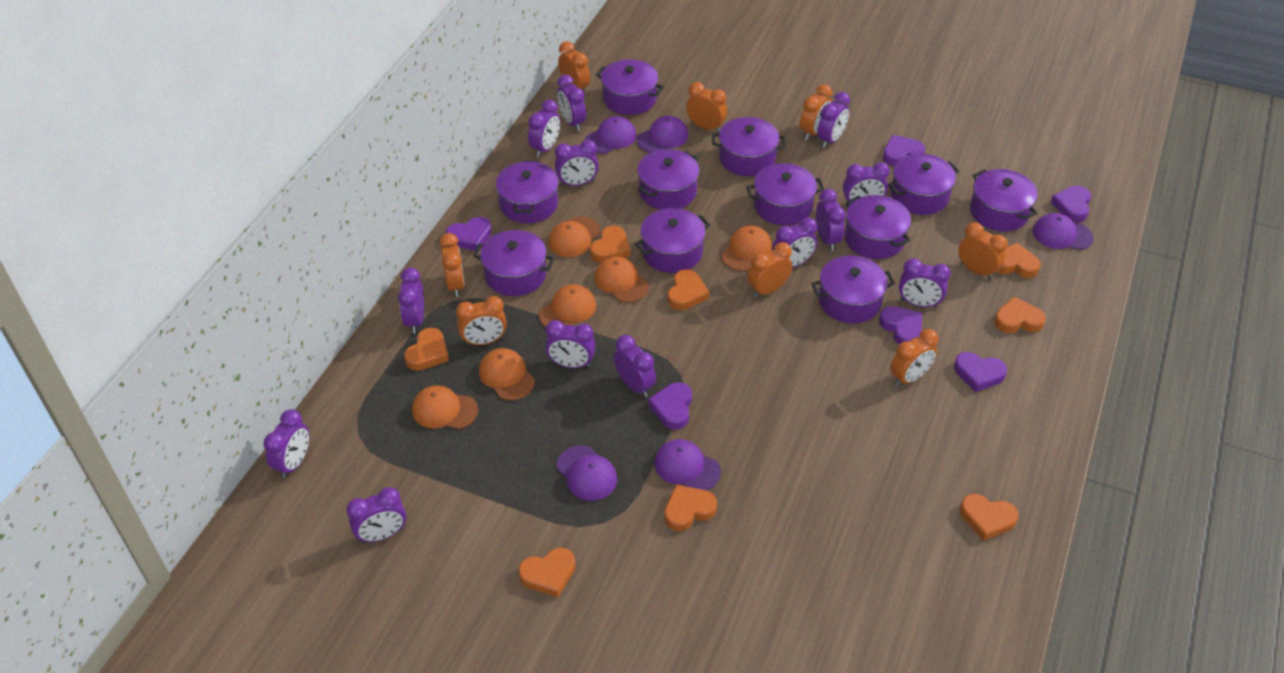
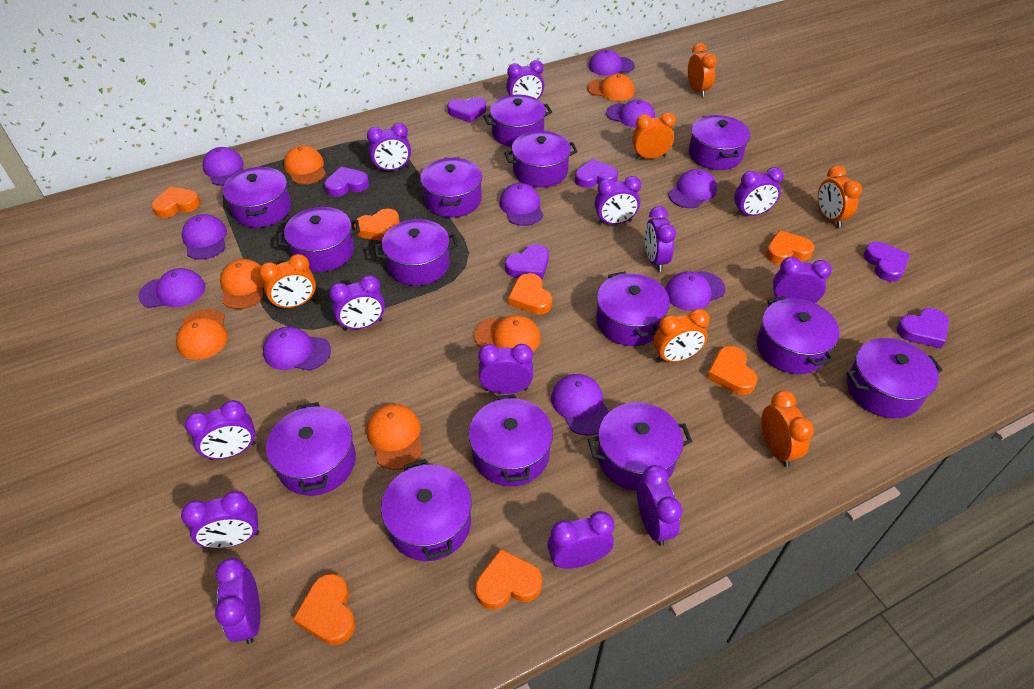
orange clock: 8 -> 6
orange heart: 8 -> 7
purple cap: 5 -> 10
purple pot: 11 -> 14

